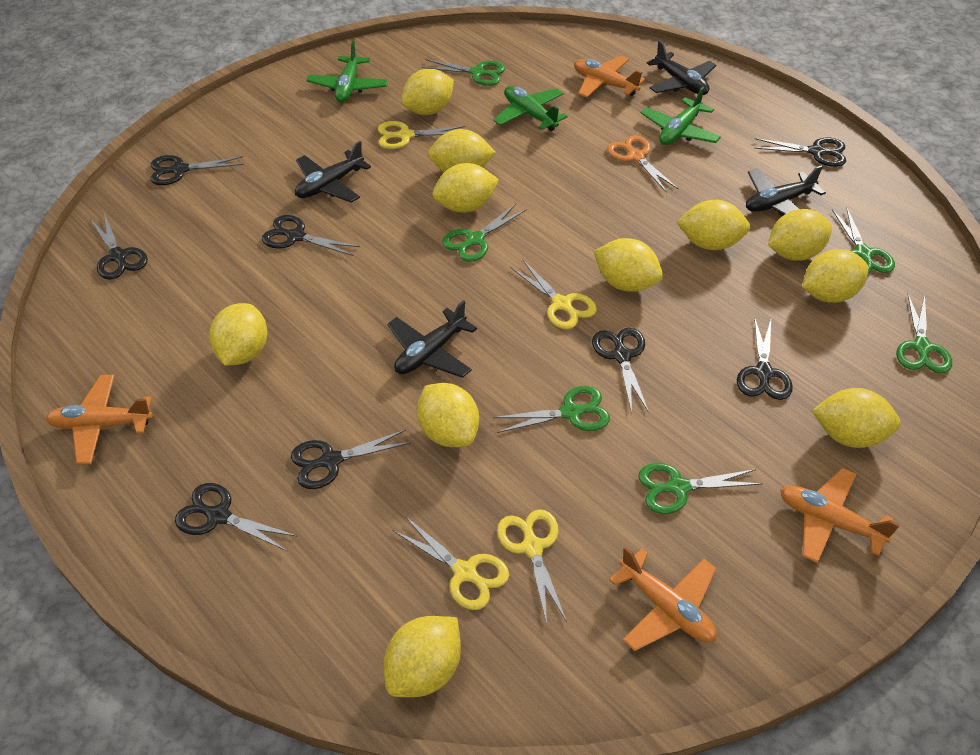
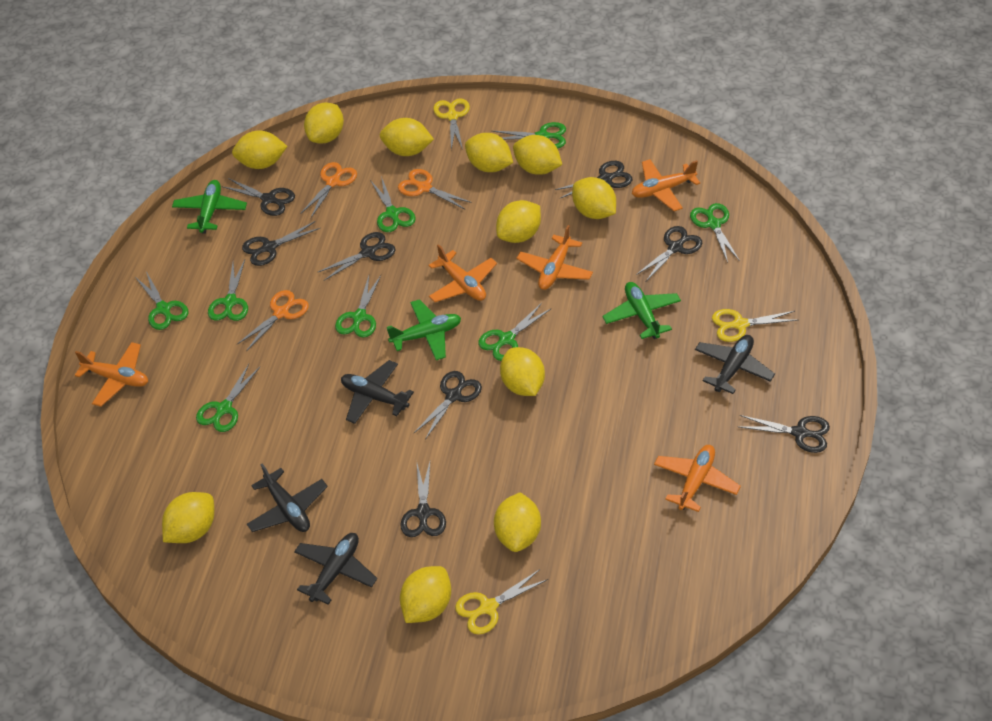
green scissors: 6 -> 8
orange plane: 4 -> 5
orange scissors: 1 -> 3
yellow scissors: 4 -> 3

